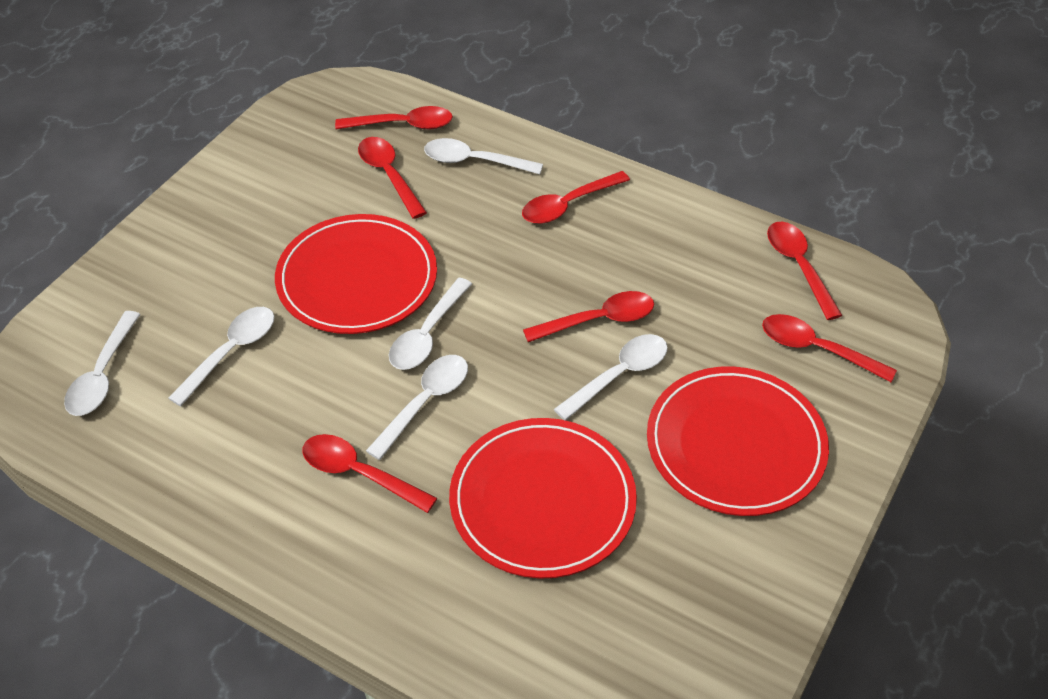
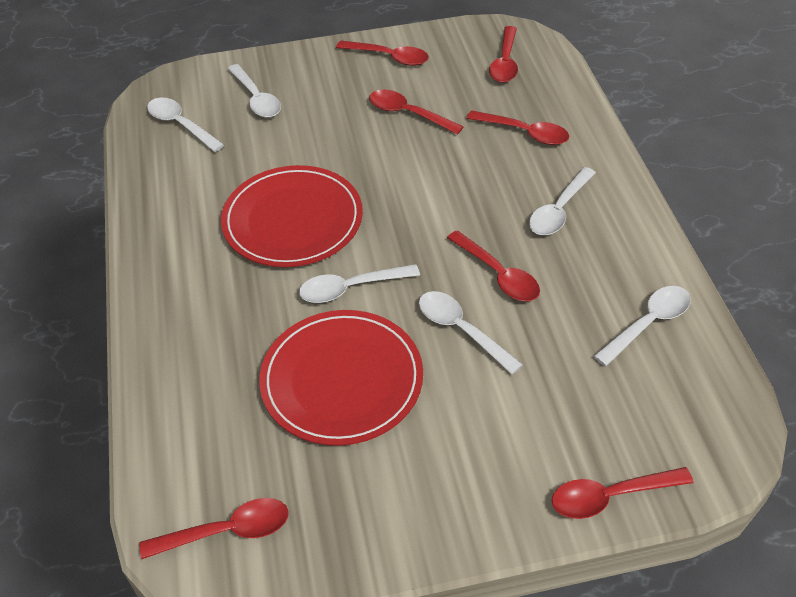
red plate: 3 -> 2

